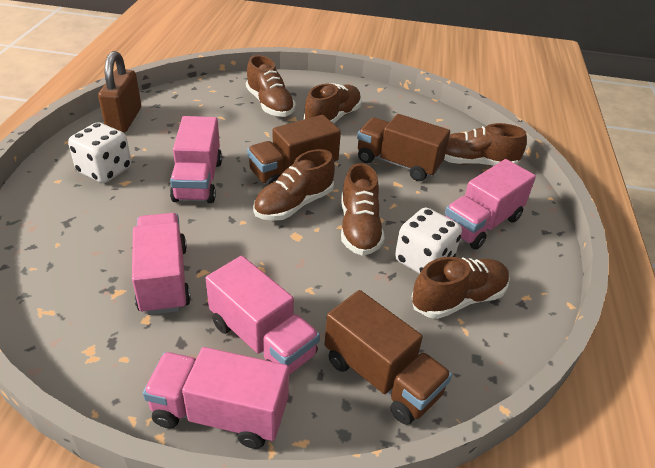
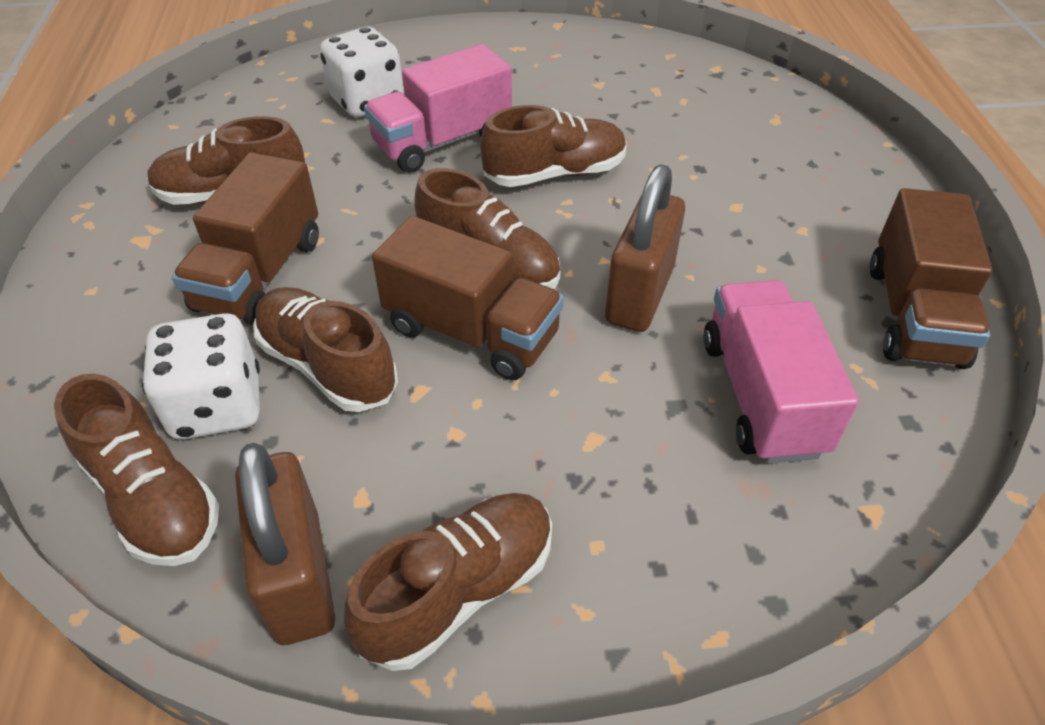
brown padlock: 1 -> 2
pink truck: 5 -> 2

